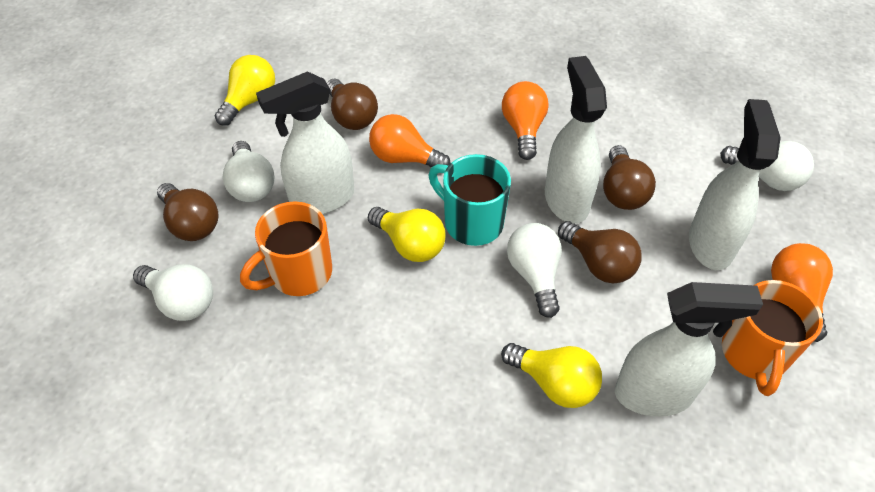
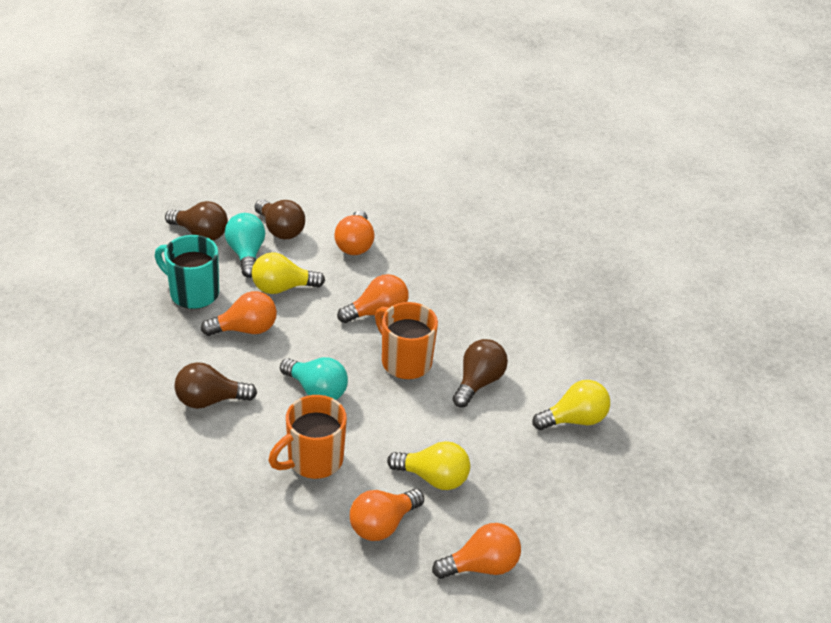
orange light bulb: 3 -> 5
turquoise light bulb: 0 -> 2
white light bulb: 4 -> 0
white spray bottle: 4 -> 0

